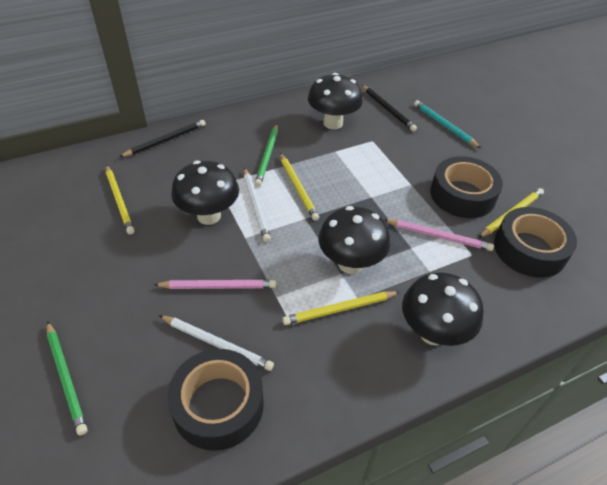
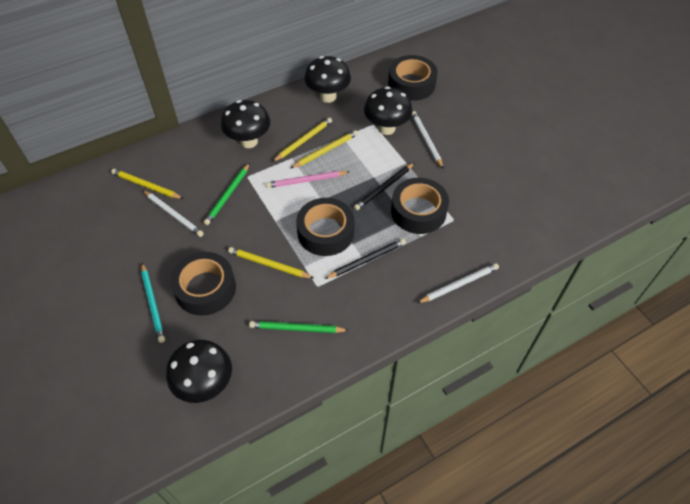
black tape: 3 -> 4
pink pencil: 2 -> 1
white pencil: 2 -> 3

